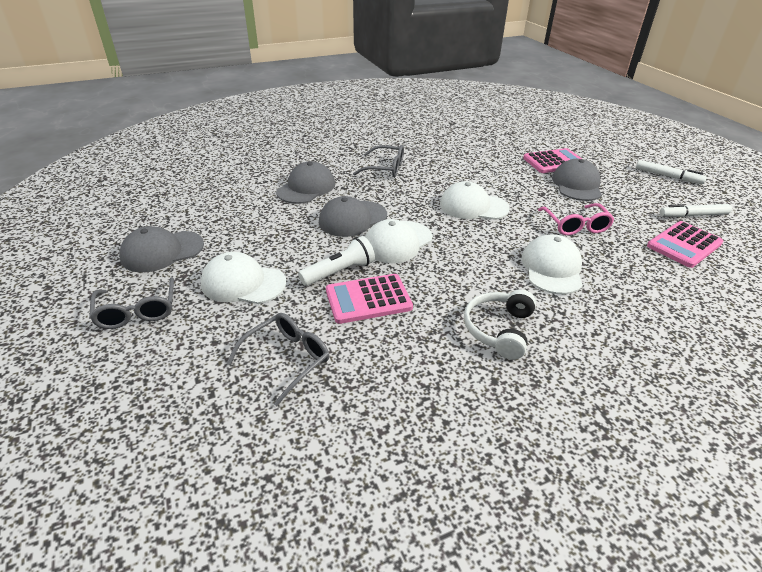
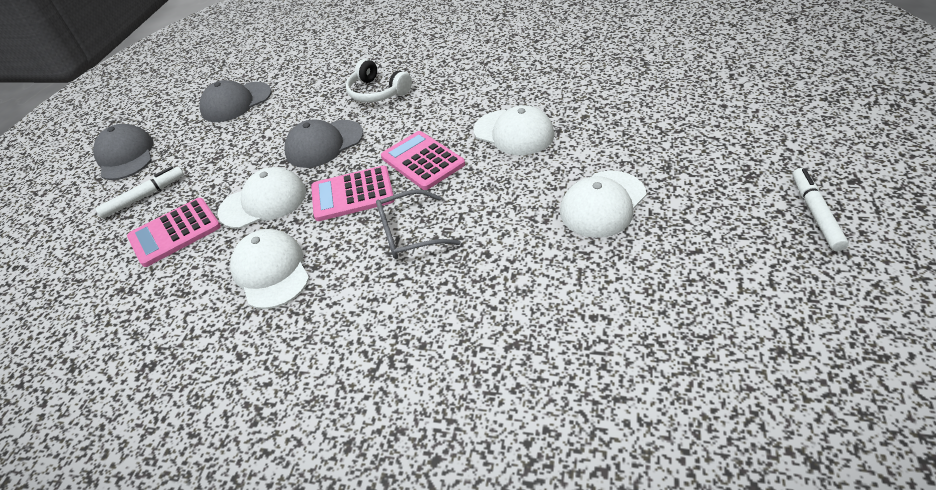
grey cap: 4 -> 3
grey glasses: 3 -> 1
pink glasses: 1 -> 0
white flashlight: 1 -> 0

